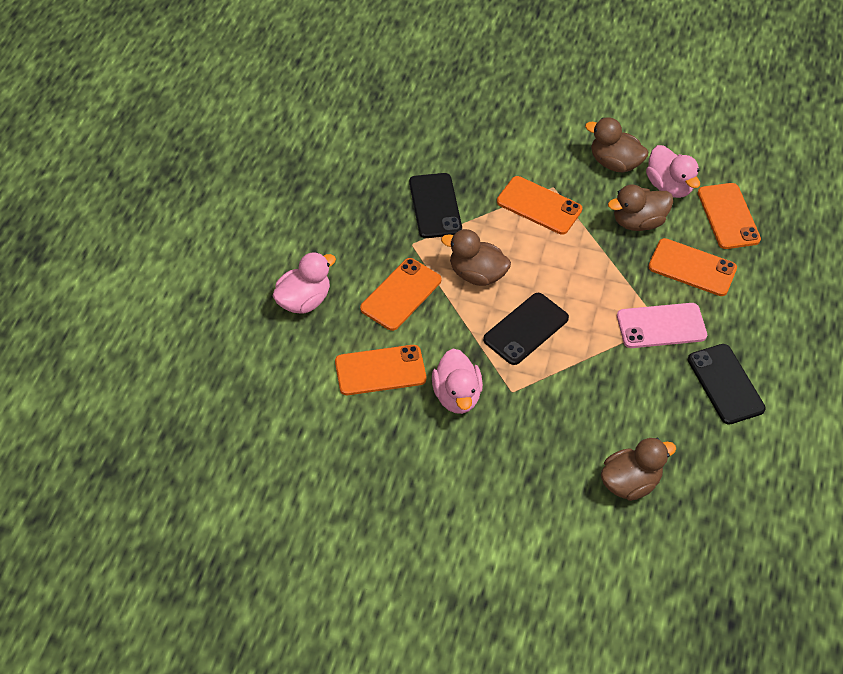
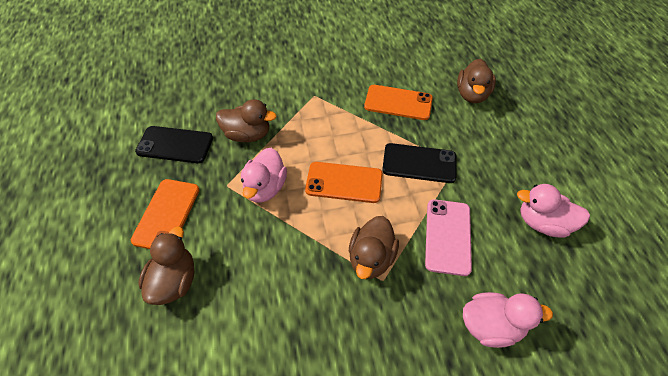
black phone: 3 -> 2
orange phone: 5 -> 3

